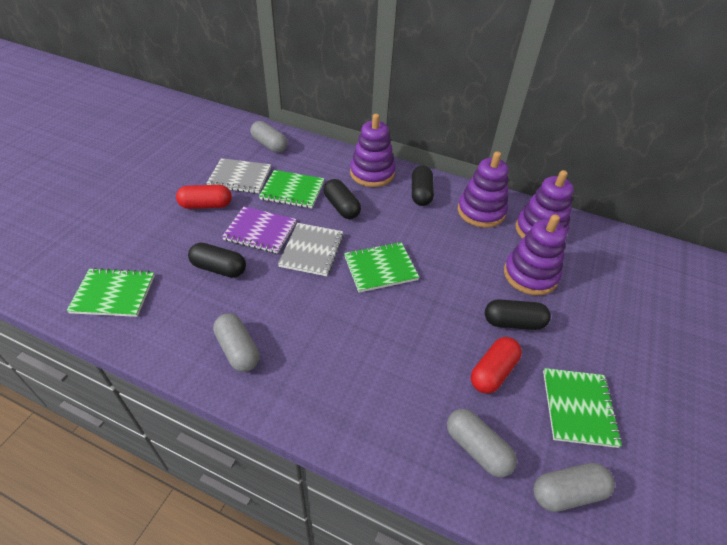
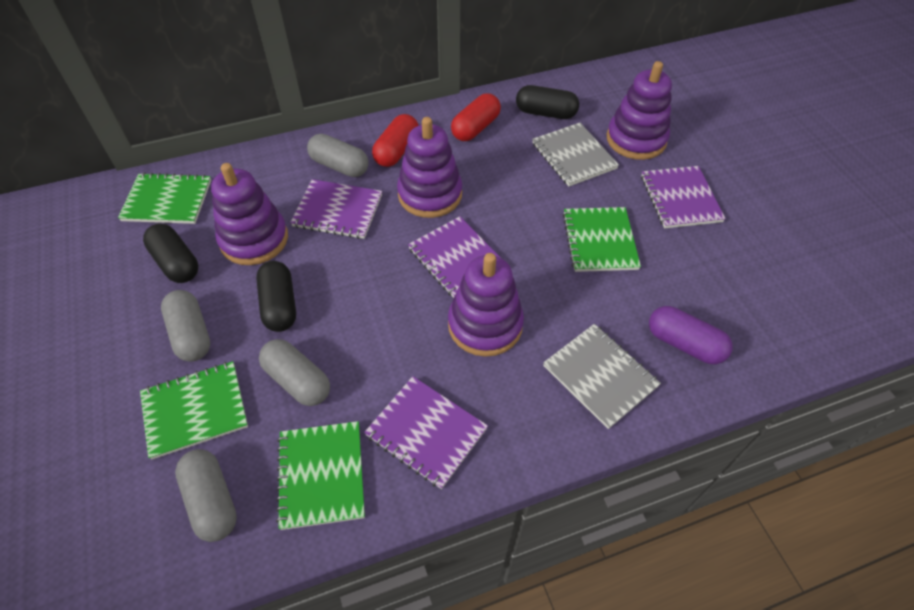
black capsule: 4 -> 3
purple capsule: 0 -> 1
purple notebook: 1 -> 4

